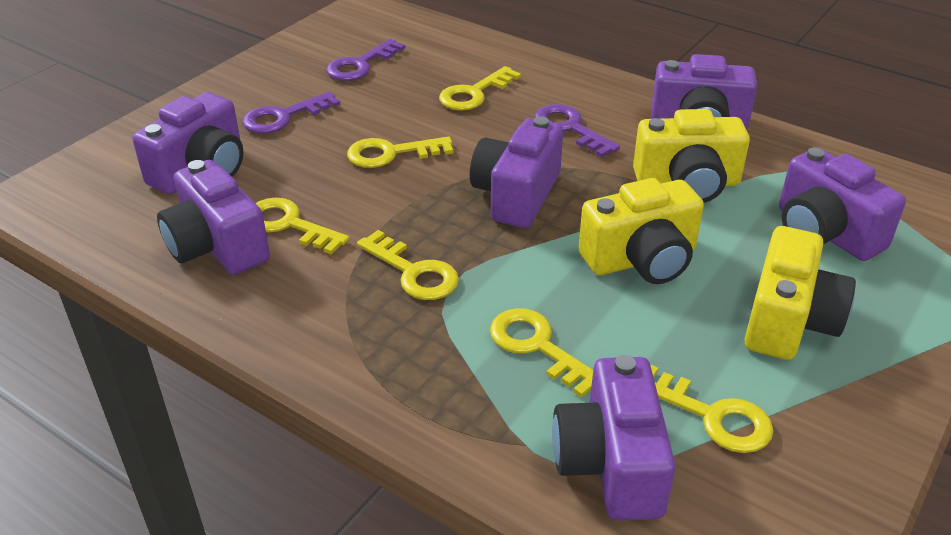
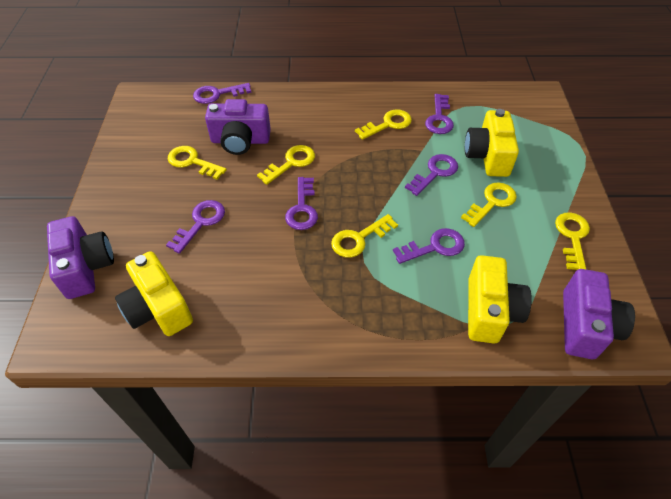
purple camera: 6 -> 3
purple key: 3 -> 6

